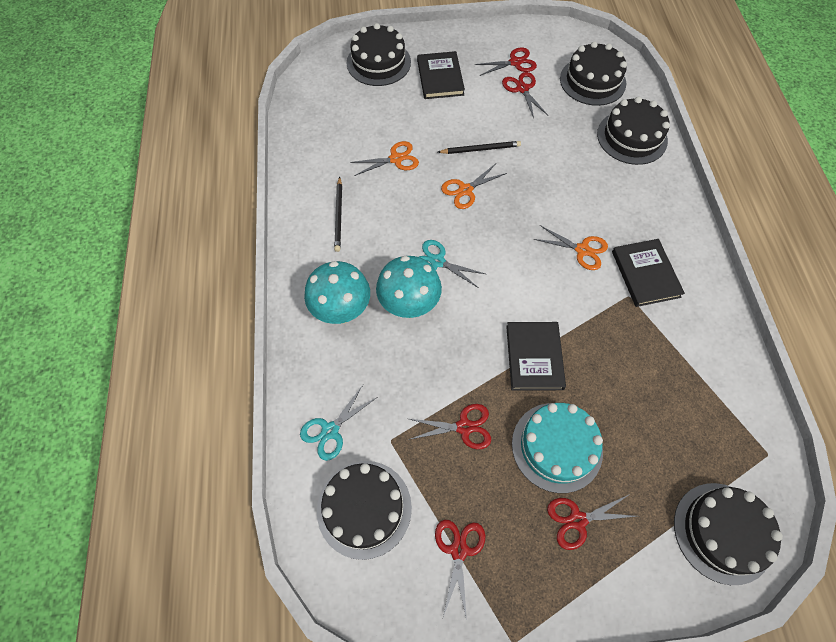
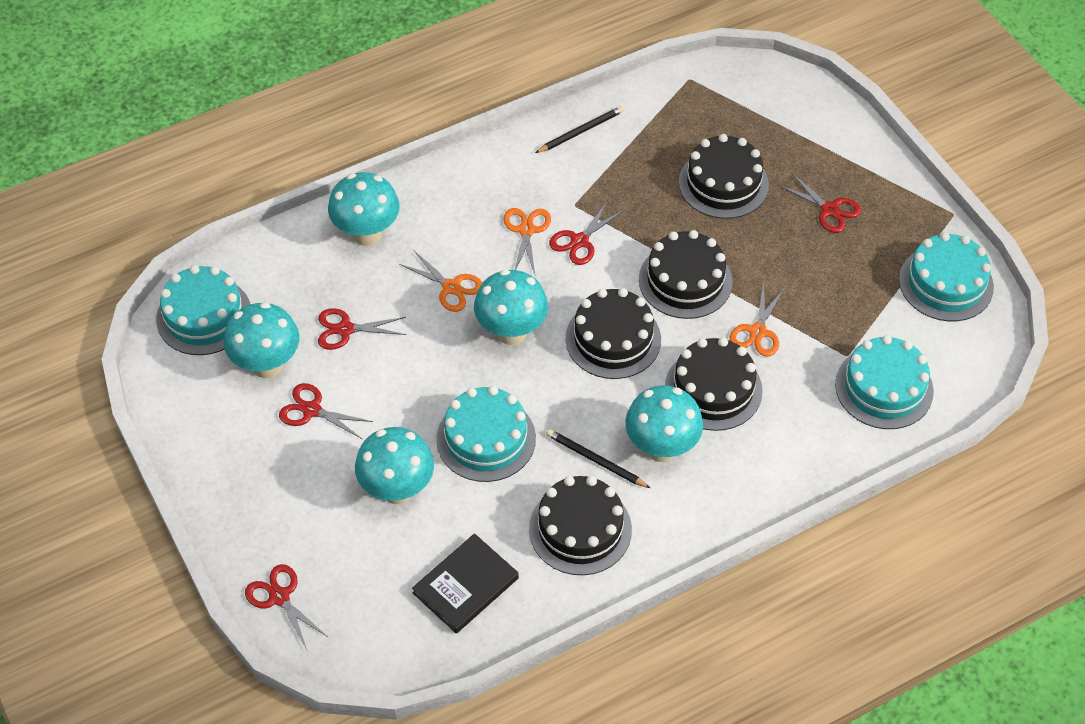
black book: 3 -> 1
turquoise cake: 1 -> 4
turquoise mushroom: 2 -> 5
turquoise scissors: 2 -> 0

